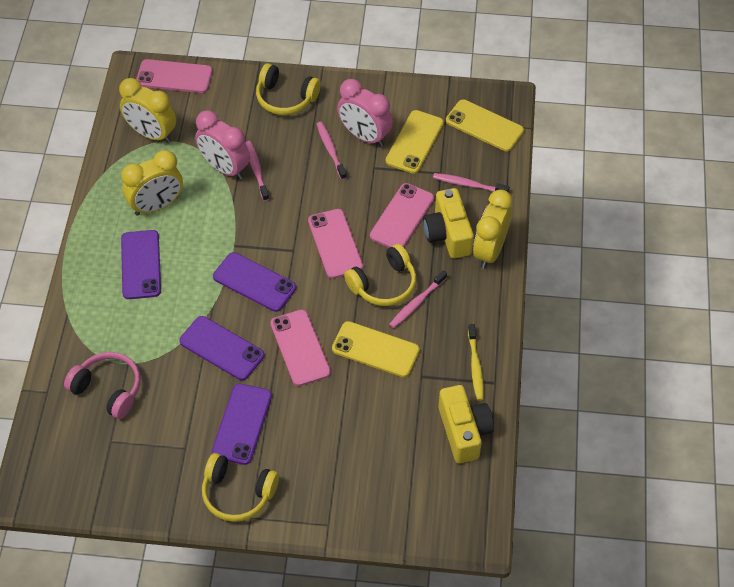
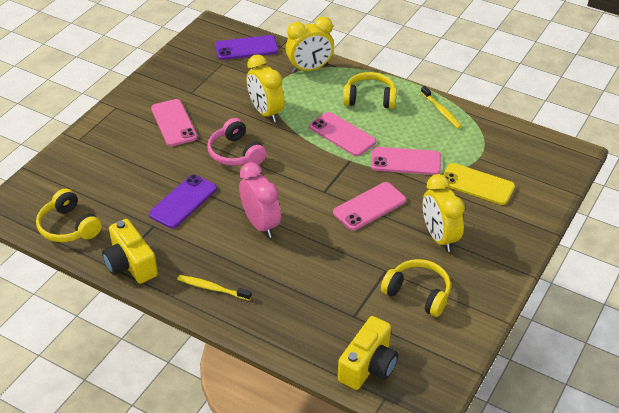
pink clock: 2 -> 1
pink toothbrush: 4 -> 0
purple phone: 4 -> 2
yellow phone: 3 -> 1
yellow toothbrush: 1 -> 2

